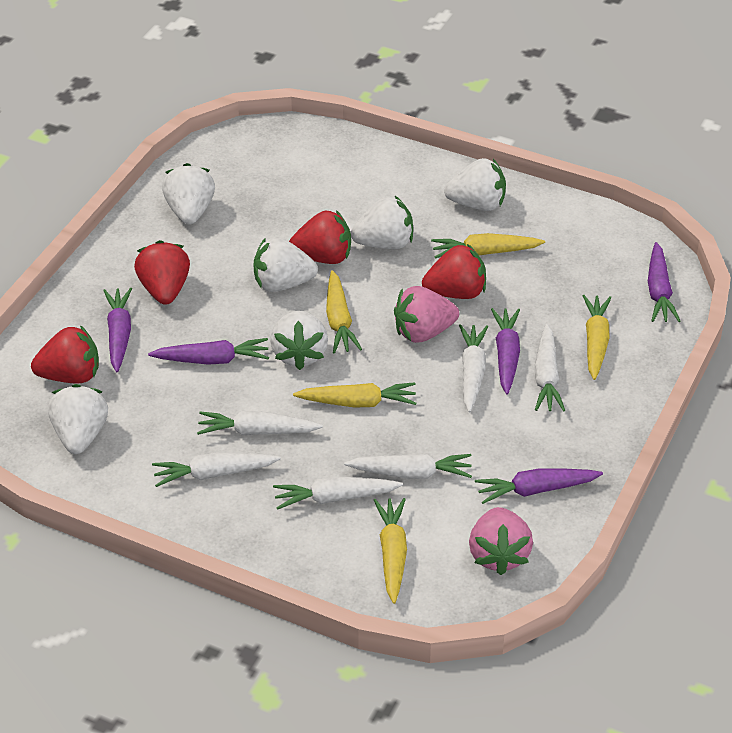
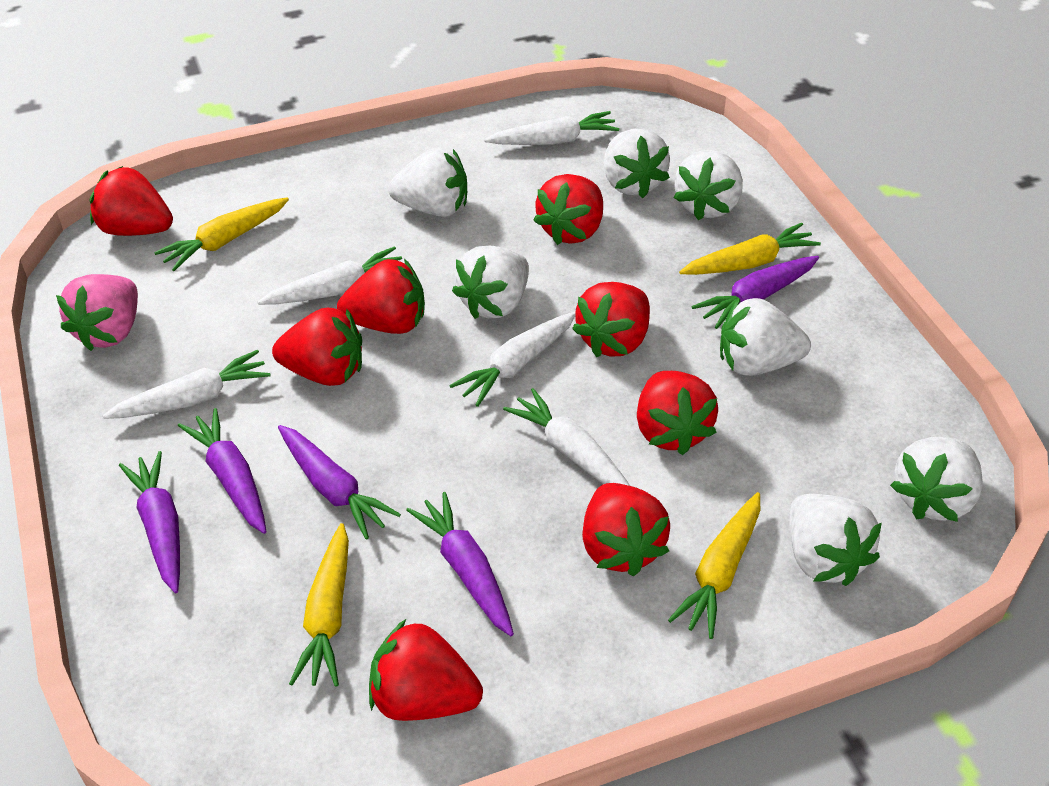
pink strawberry: 2 -> 1
red strawberry: 4 -> 8
white carrot: 6 -> 5
white strawberry: 6 -> 7
yellow carrot: 5 -> 4

